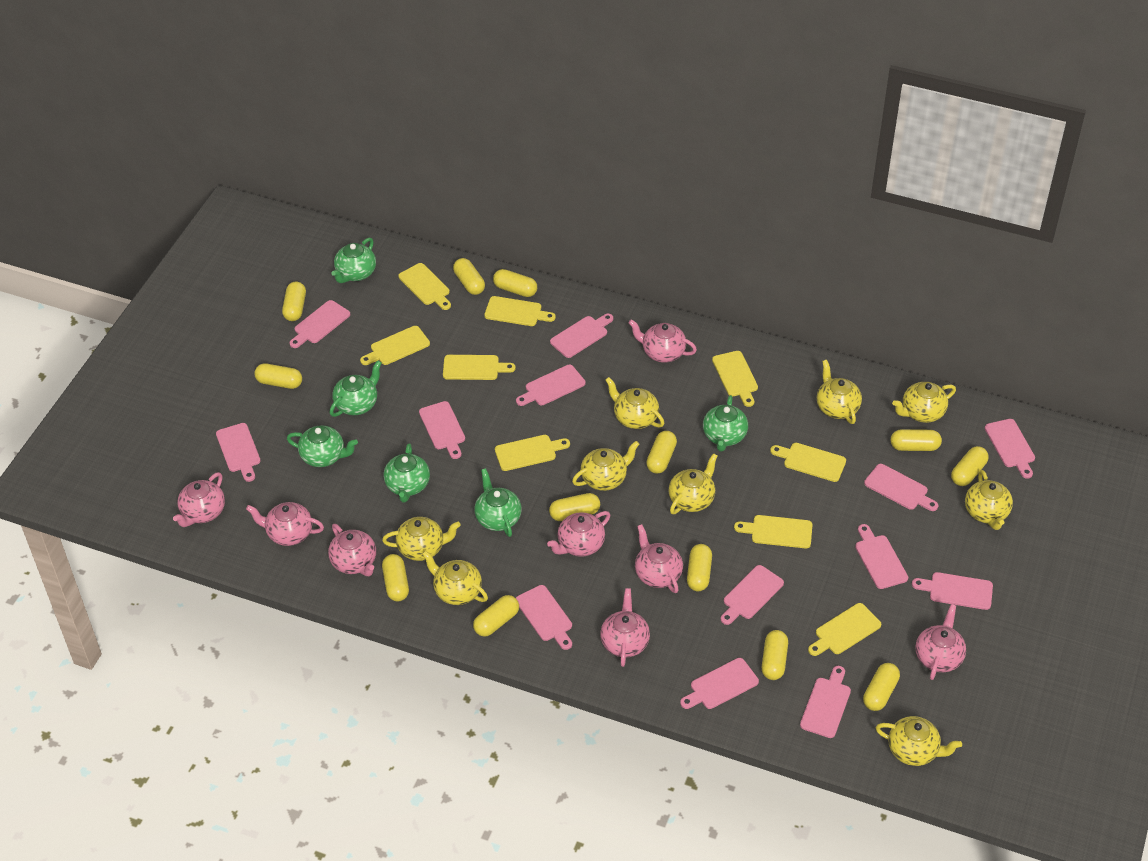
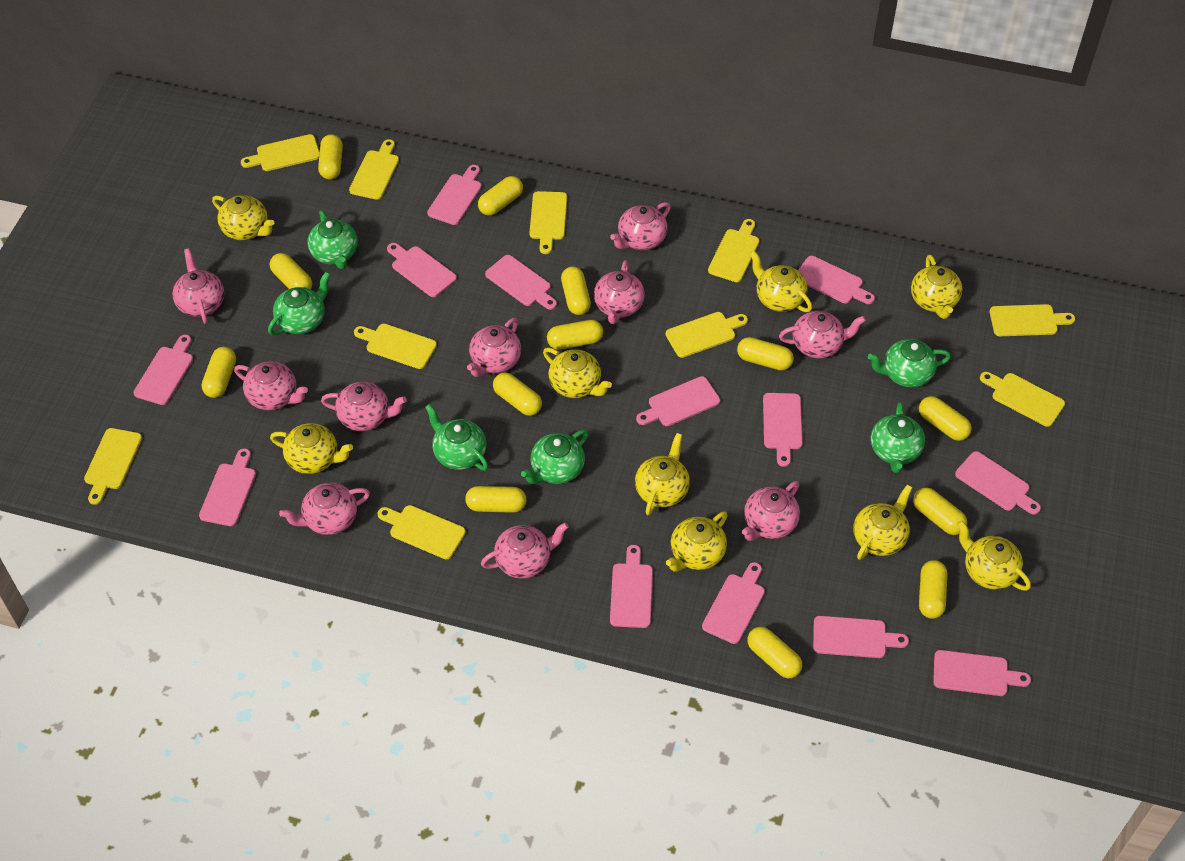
pink teapot: 8 -> 10
yellow cutting board: 9 -> 10

